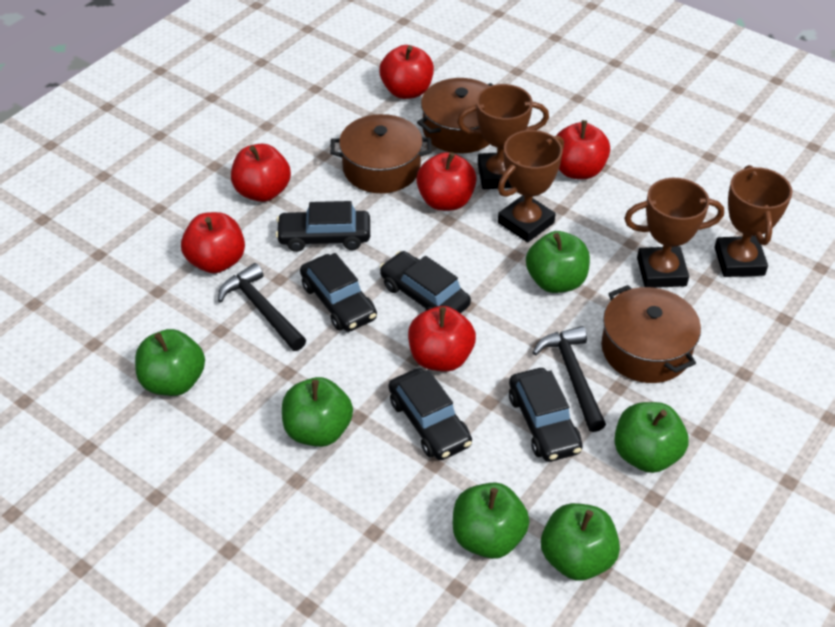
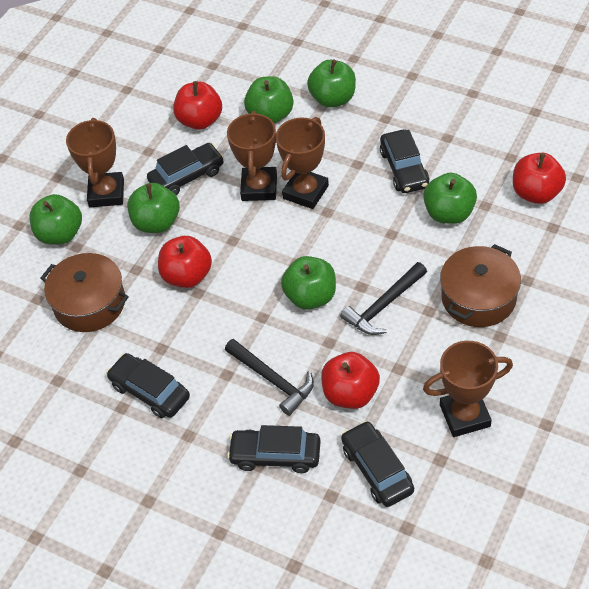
brown pot: 3 -> 2
red apple: 6 -> 4

